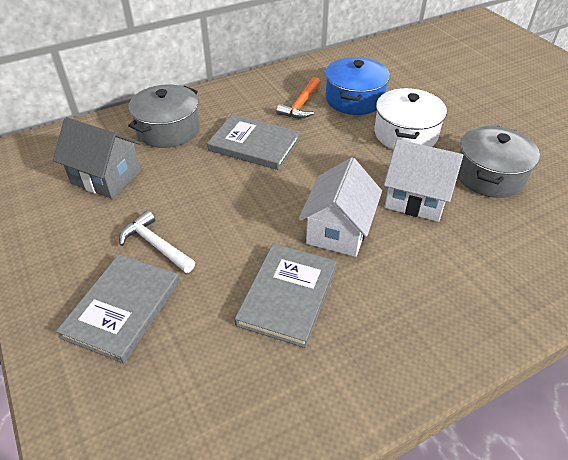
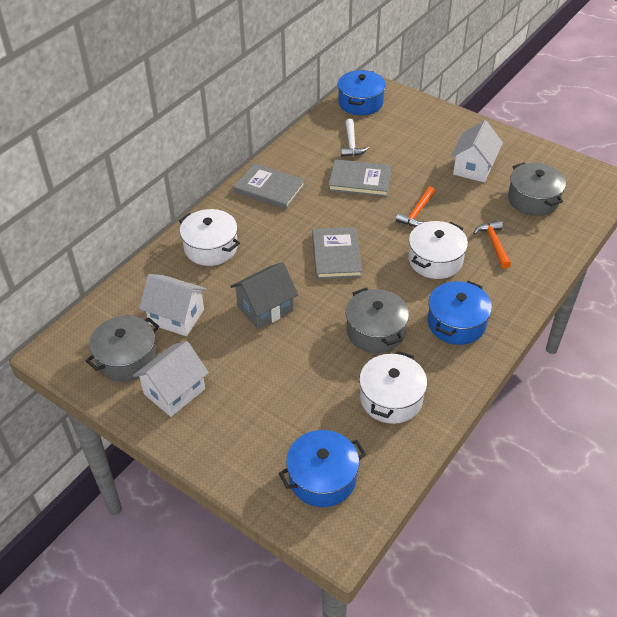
blue pot: 1 -> 3
grey pot: 2 -> 3
orange hammer: 1 -> 2
white house: 2 -> 3
white pot: 1 -> 3

